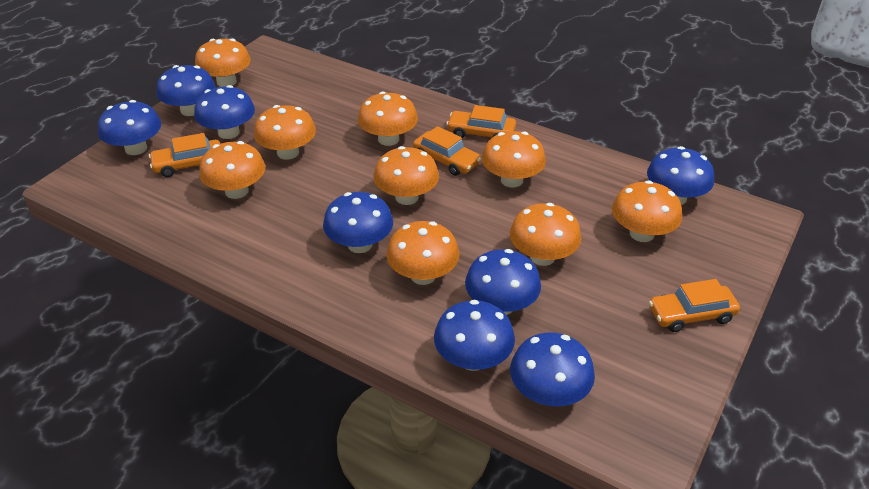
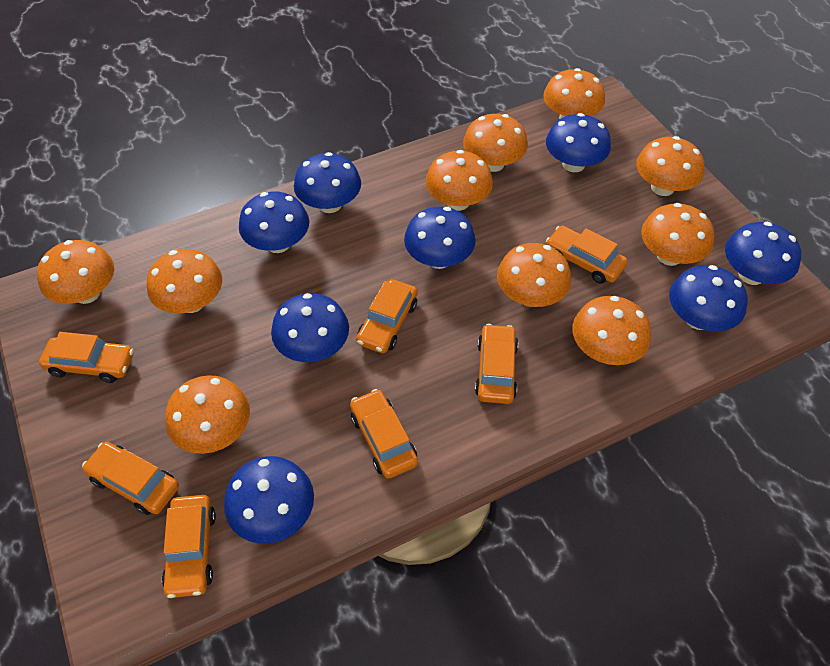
orange car: 4 -> 7
orange mushroom: 9 -> 10

